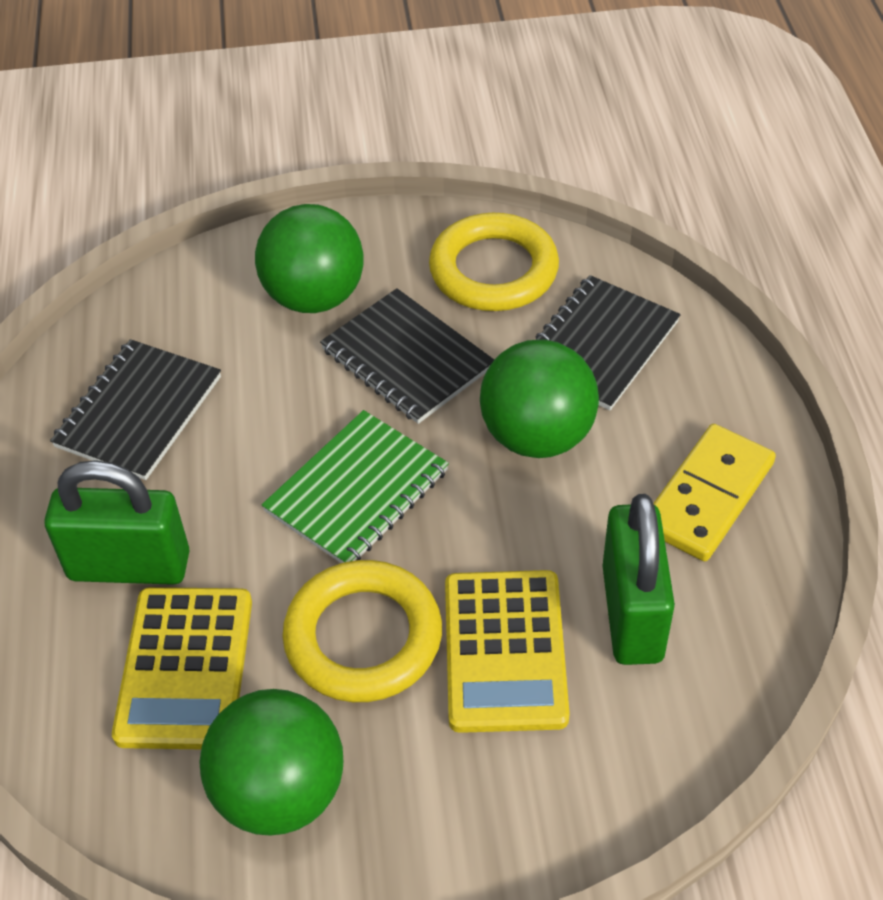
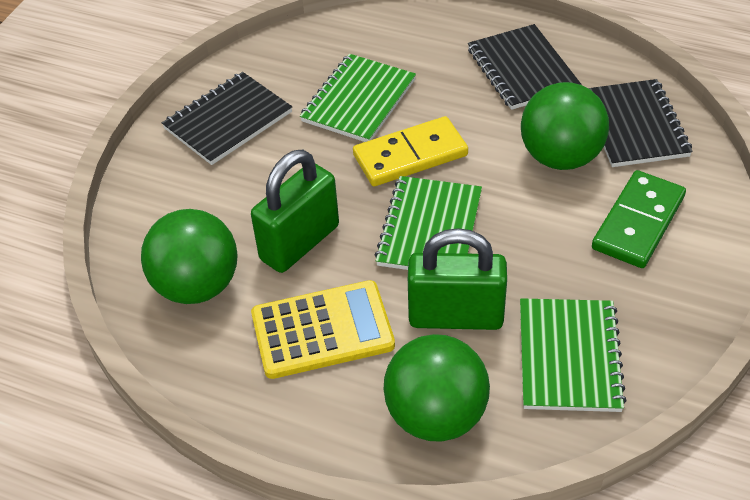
green domino: 0 -> 1
green notebook: 1 -> 3
yellow calculator: 2 -> 1
yellow ring: 2 -> 0

